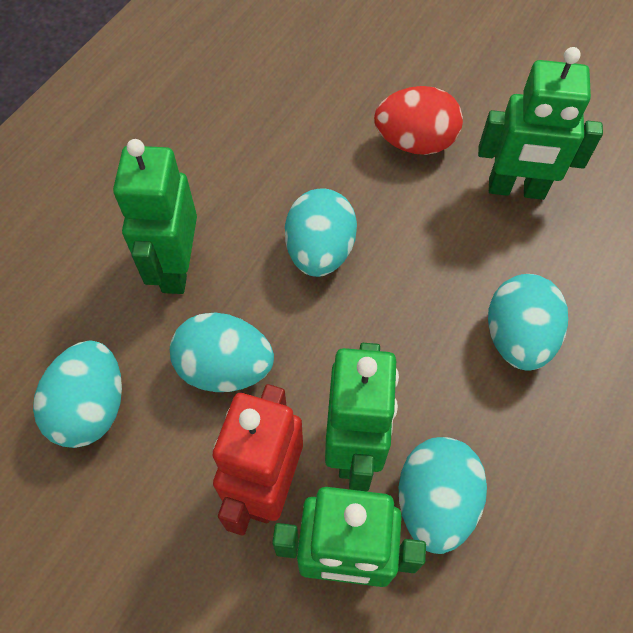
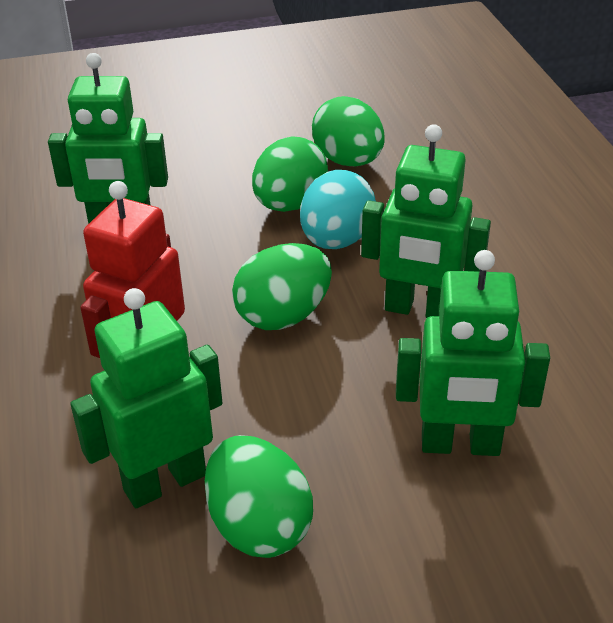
green egg: 0 -> 4
red egg: 1 -> 0
turquoise egg: 5 -> 1

